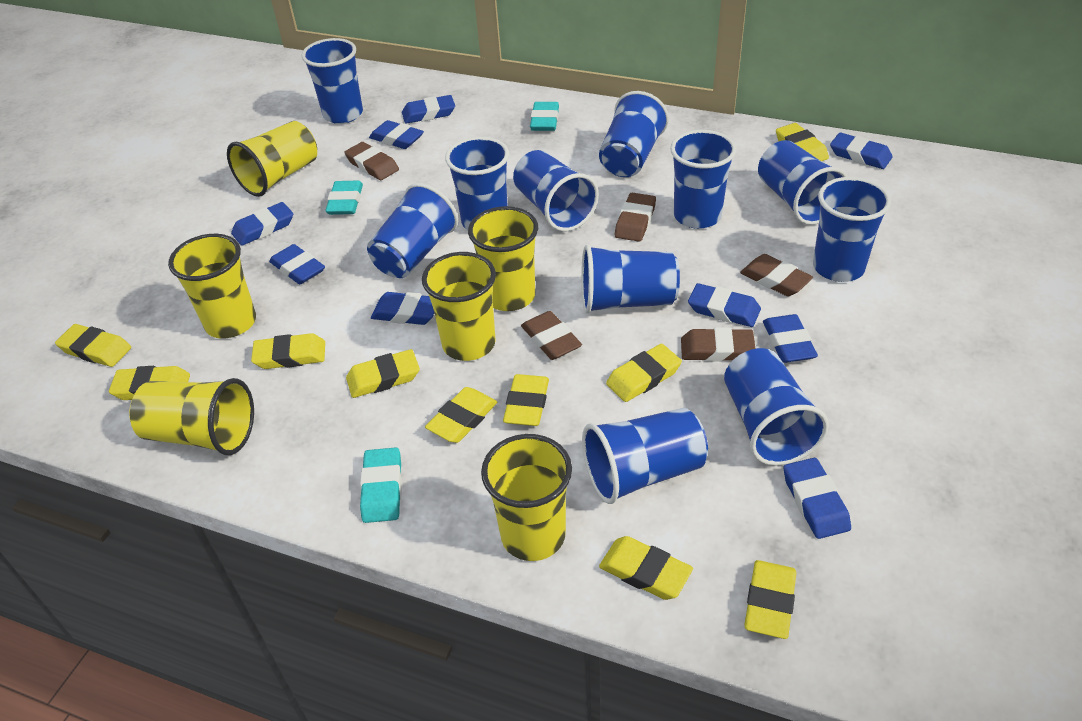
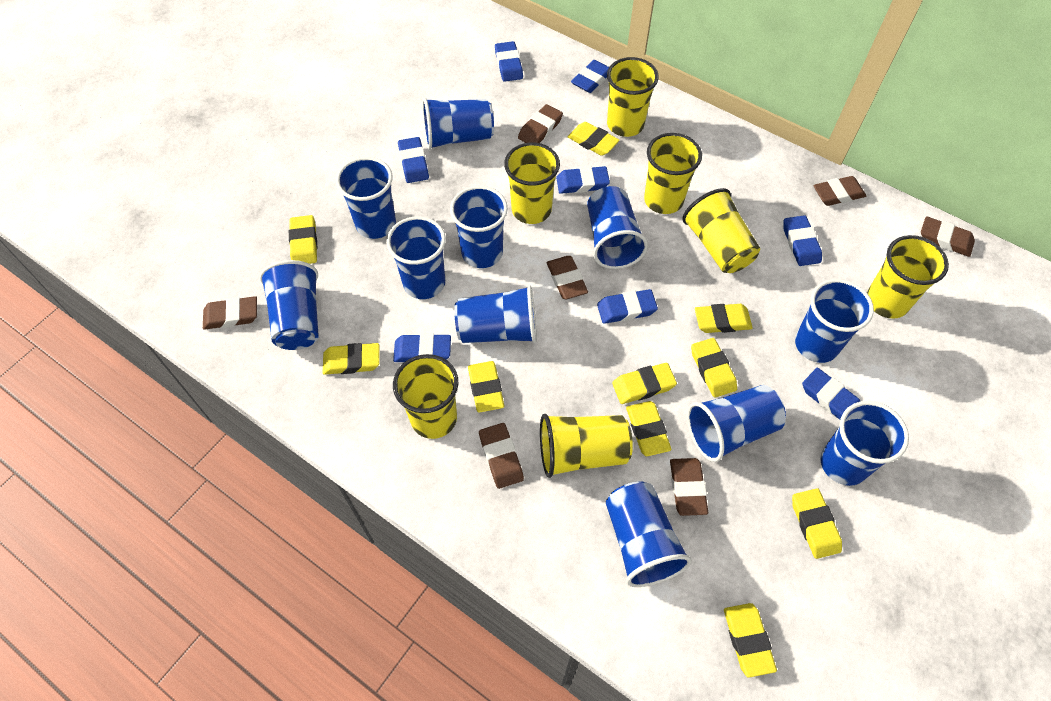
blue eraser: 9 -> 8
brown eraser: 5 -> 7
turquoise eraser: 3 -> 0
yellow cup: 6 -> 7

